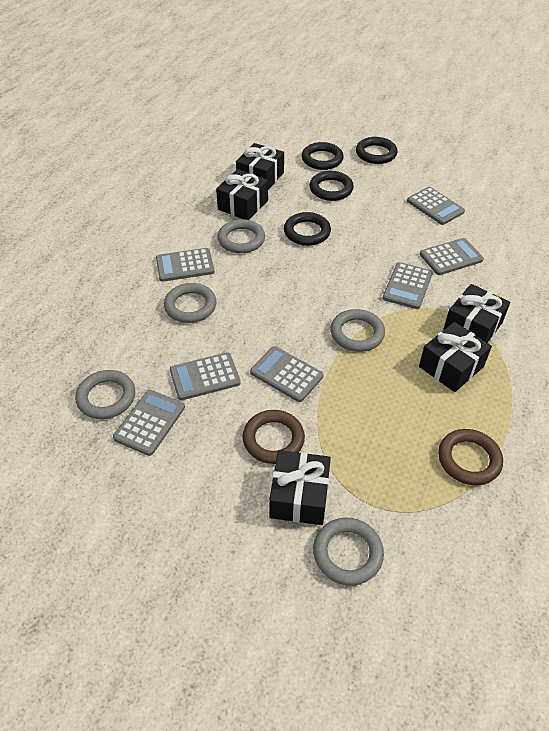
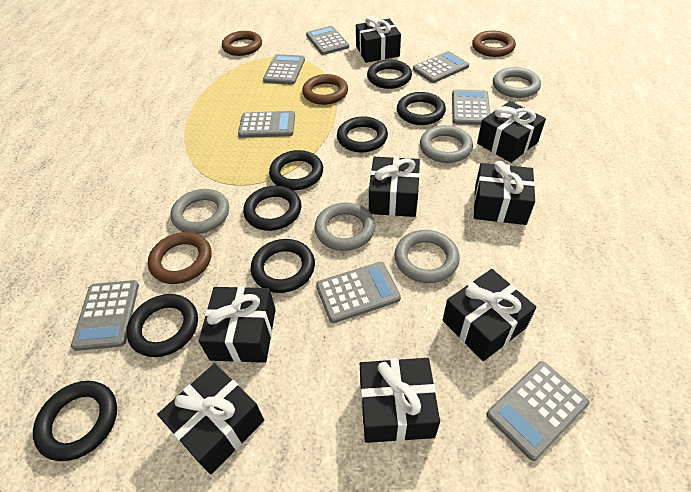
black gift: 5 -> 8
black ring: 4 -> 8
brown ring: 2 -> 4
grey calculator: 7 -> 8

